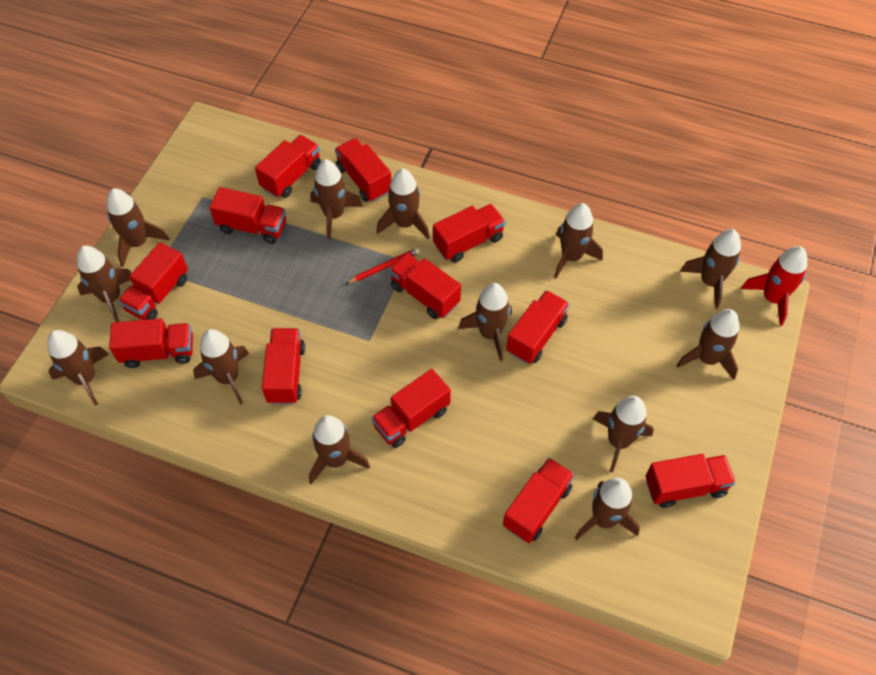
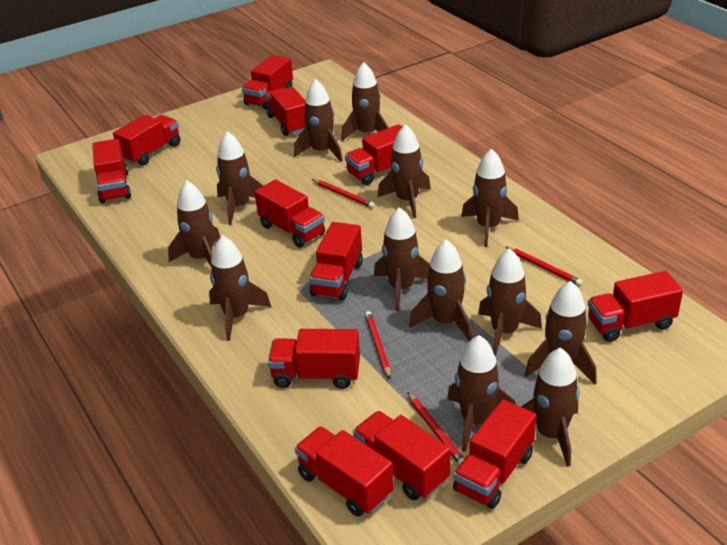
red pencil: 1 -> 4
red rocket: 1 -> 0

